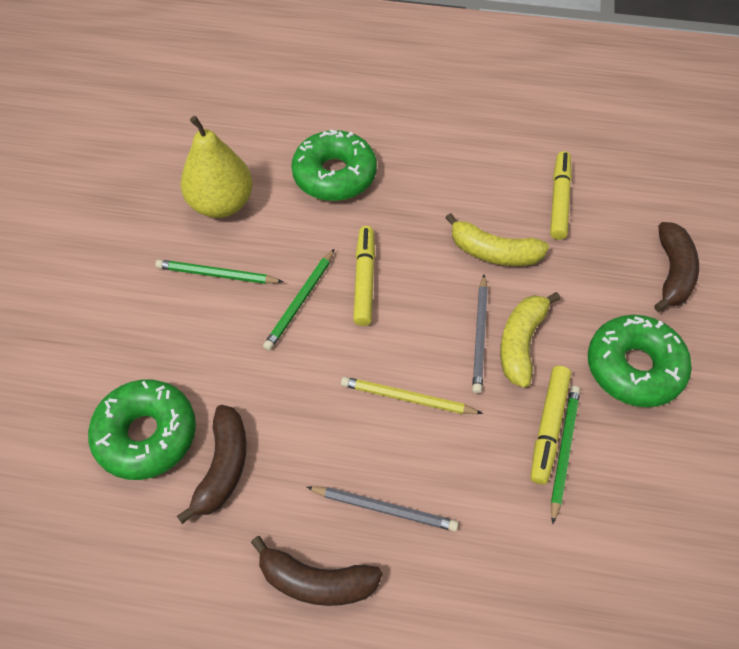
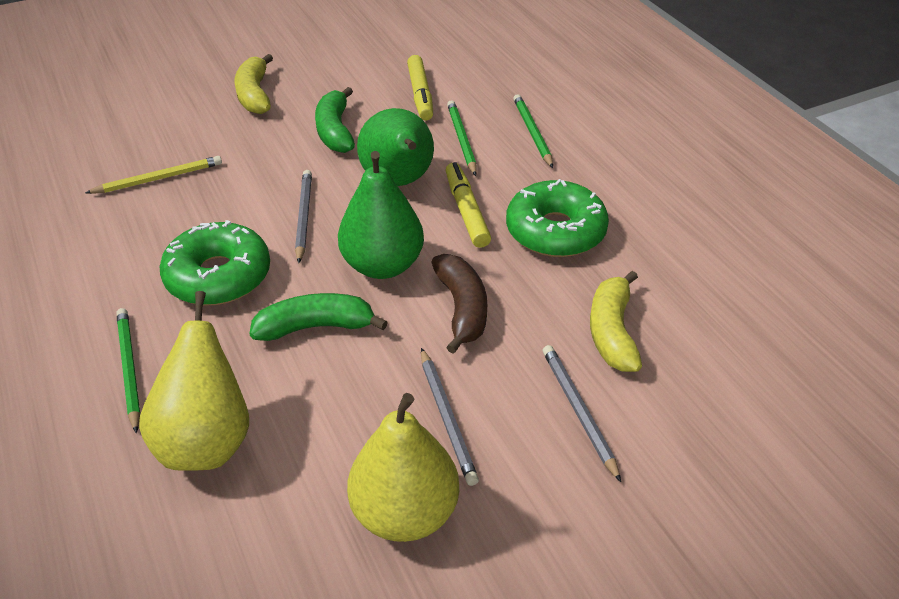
brown banana: 3 -> 1
green banana: 0 -> 2
green donut: 3 -> 2
green pear: 0 -> 2
grey pencil: 2 -> 3
yellow marker: 3 -> 2
yellow pear: 1 -> 2

